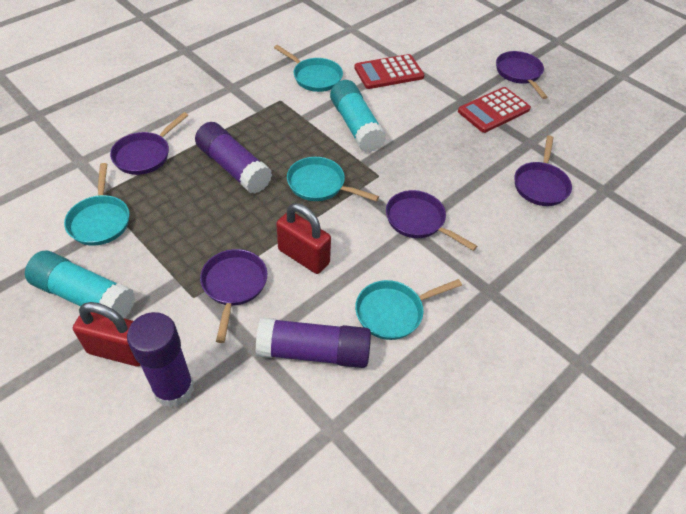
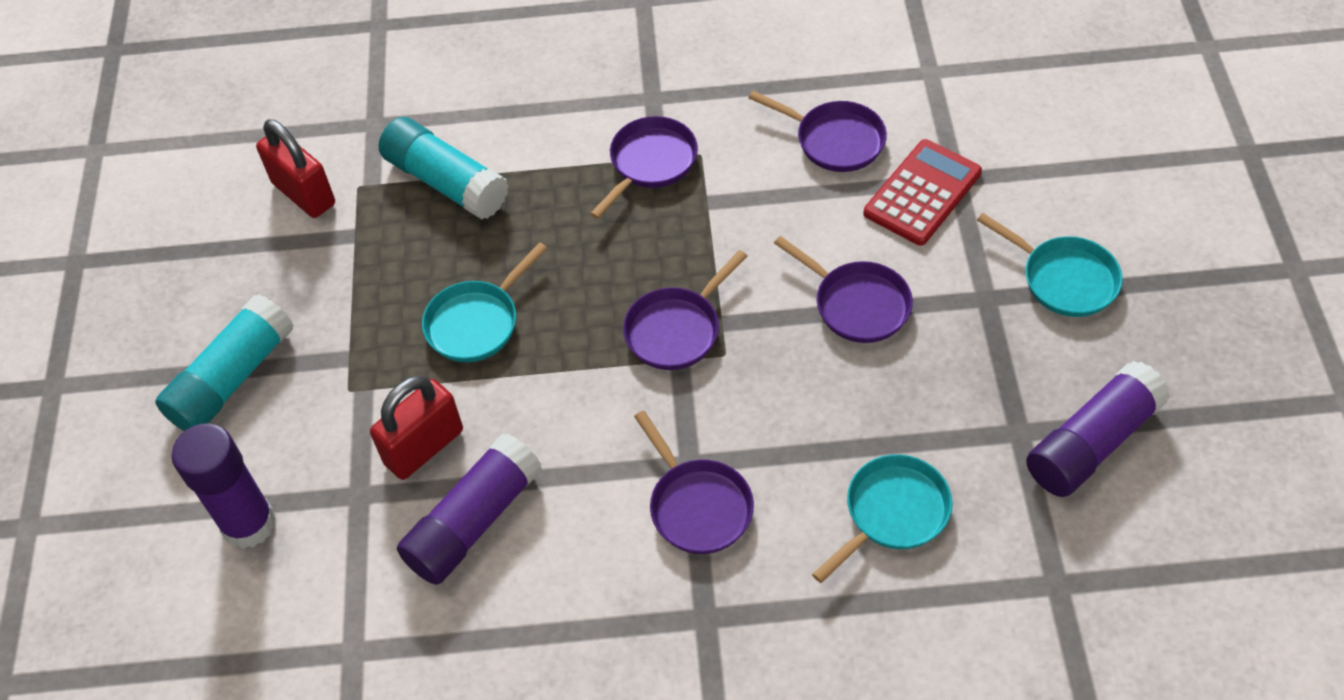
red calculator: 2 -> 1
turquoise pan: 4 -> 3

